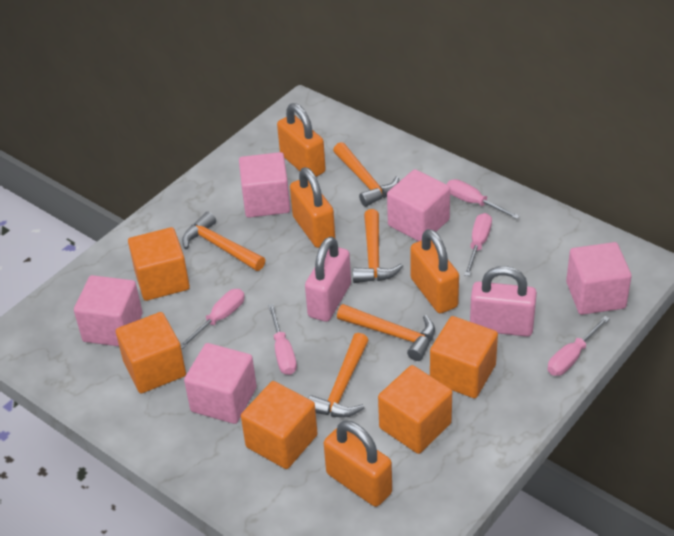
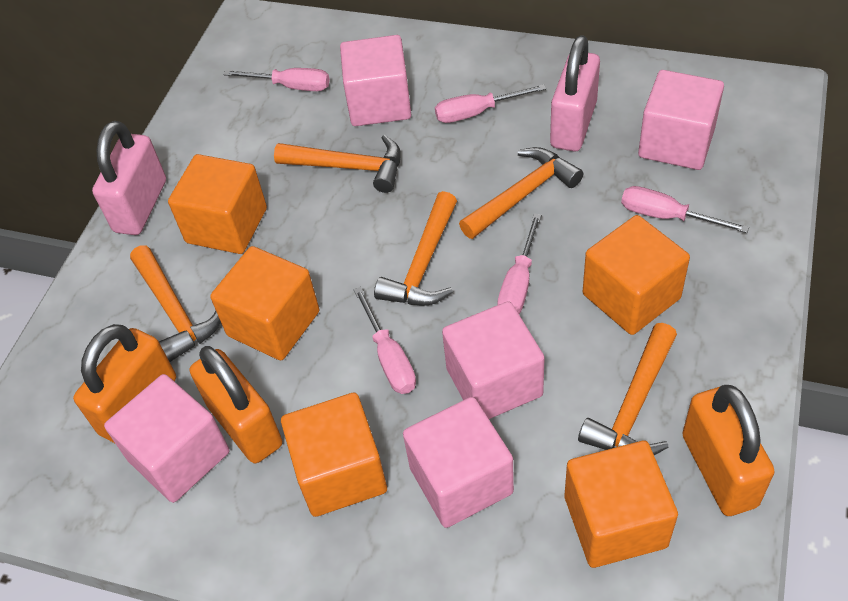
orange padlock: 4 -> 3

